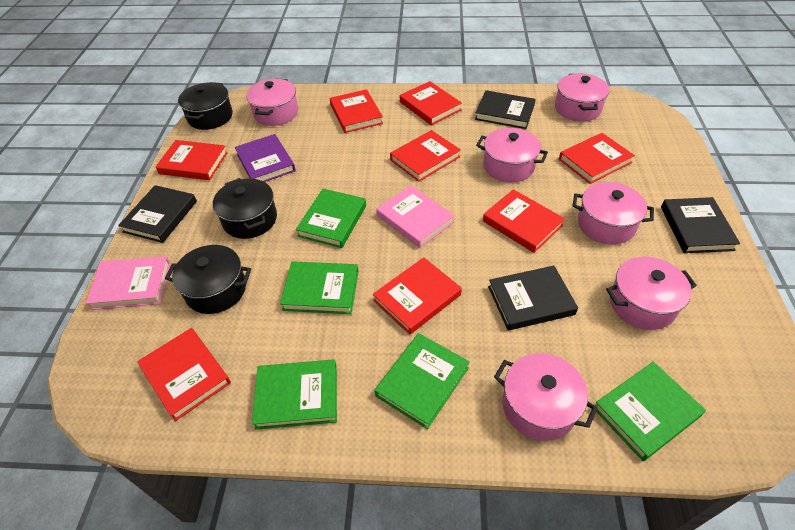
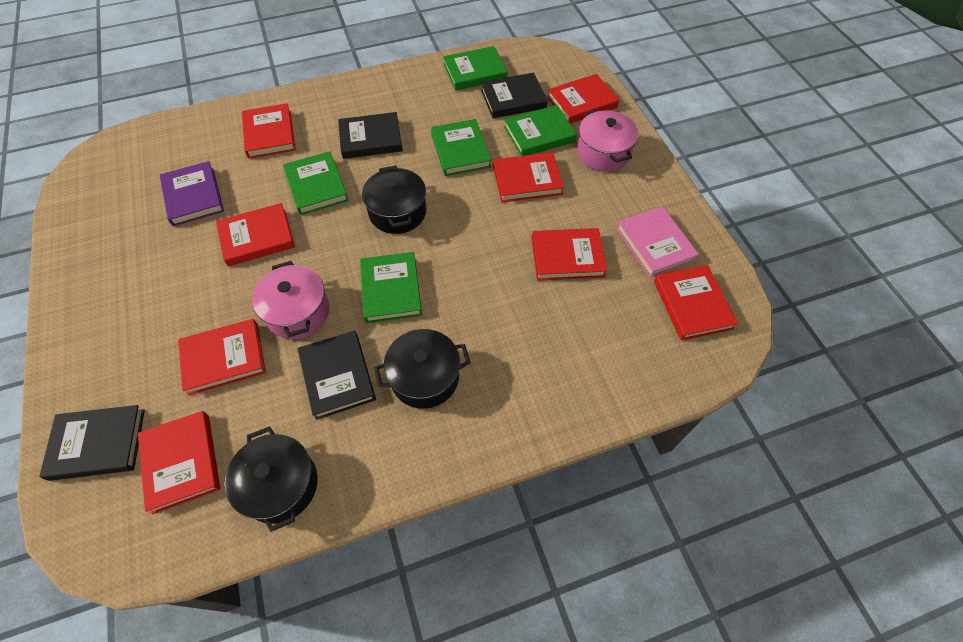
pink book: 2 -> 1
pink pot: 6 -> 2

